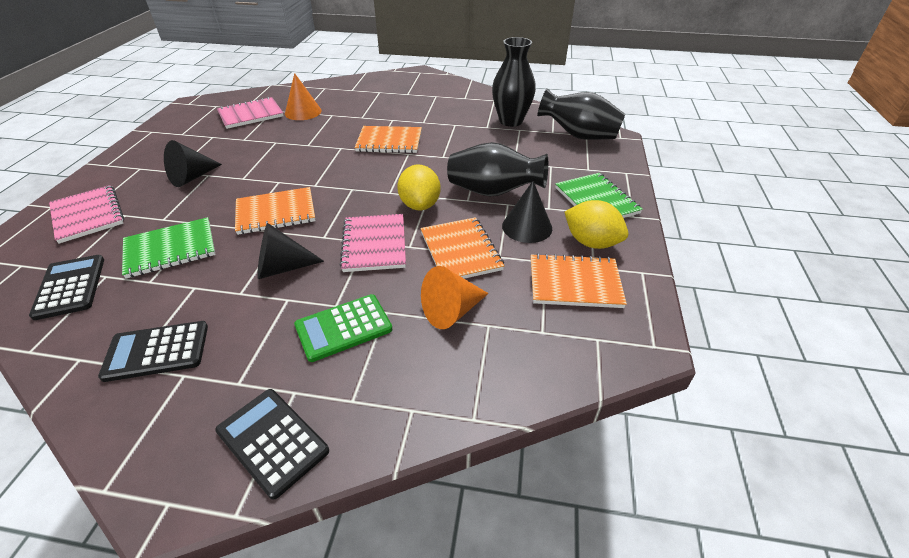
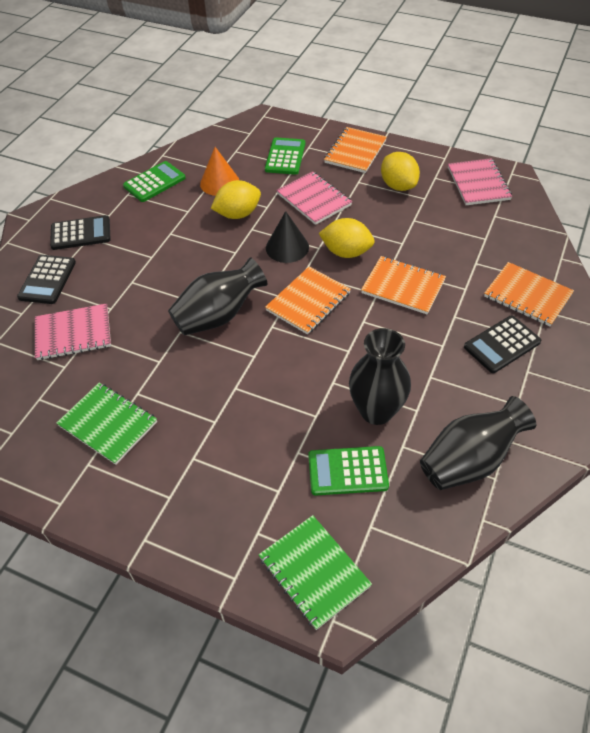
black cone: 3 -> 1
green calculator: 1 -> 3
orange cone: 2 -> 1
yellow lemon: 2 -> 3

